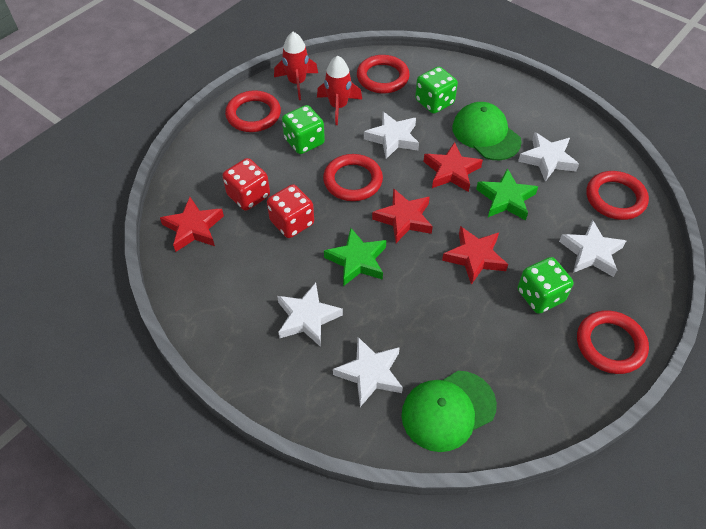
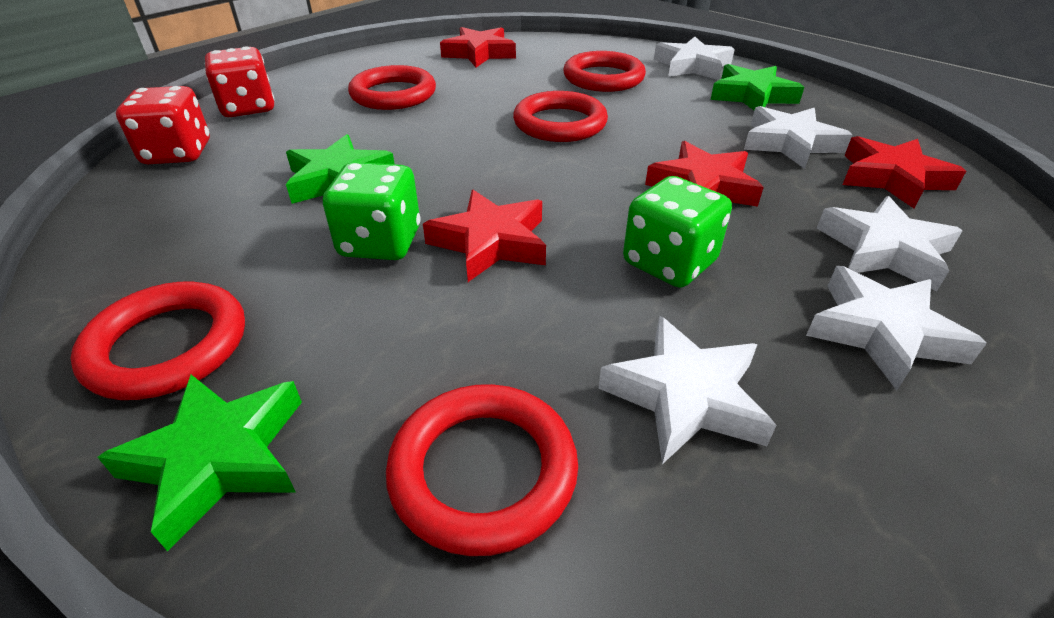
green cap: 2 -> 0
green dice: 3 -> 2
green star: 2 -> 3
red rocket: 2 -> 0

